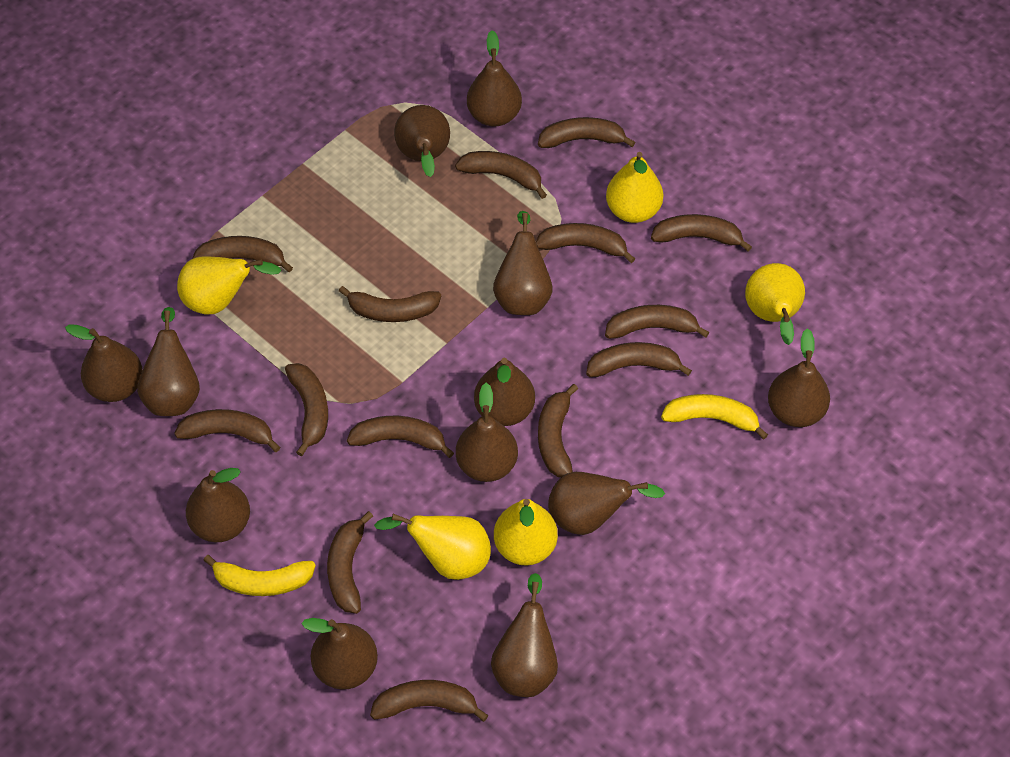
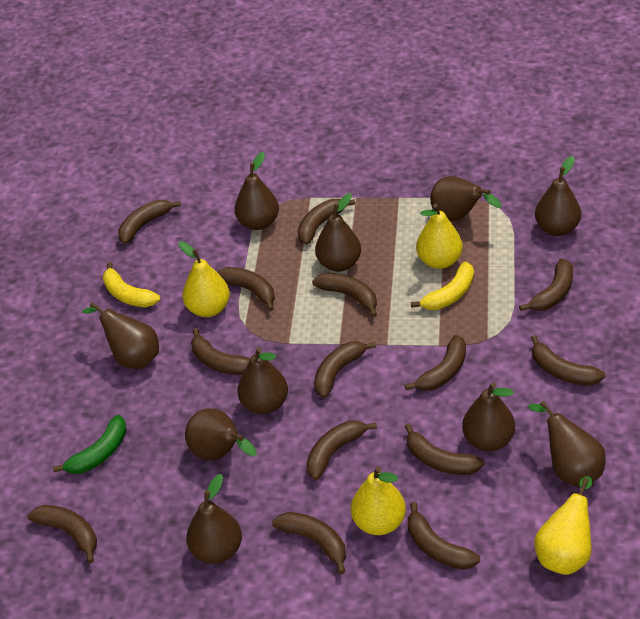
brown pear: 12 -> 10
green banana: 0 -> 1
yellow pear: 5 -> 4

